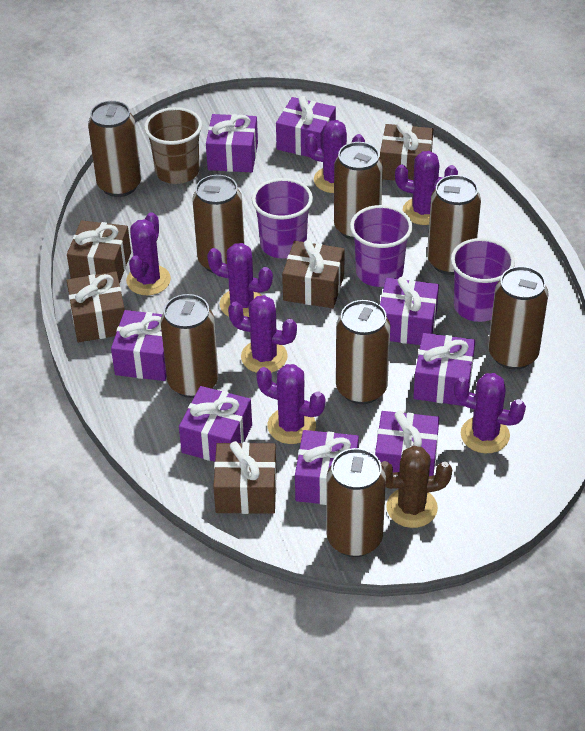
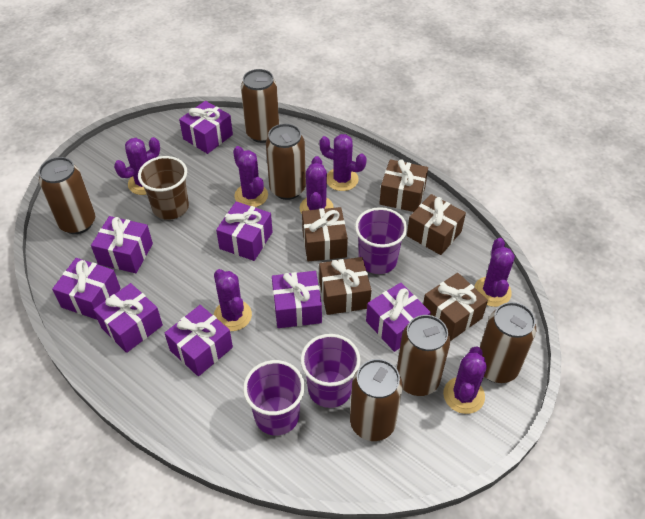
brown cactus: 1 -> 0
brown can: 8 -> 6

